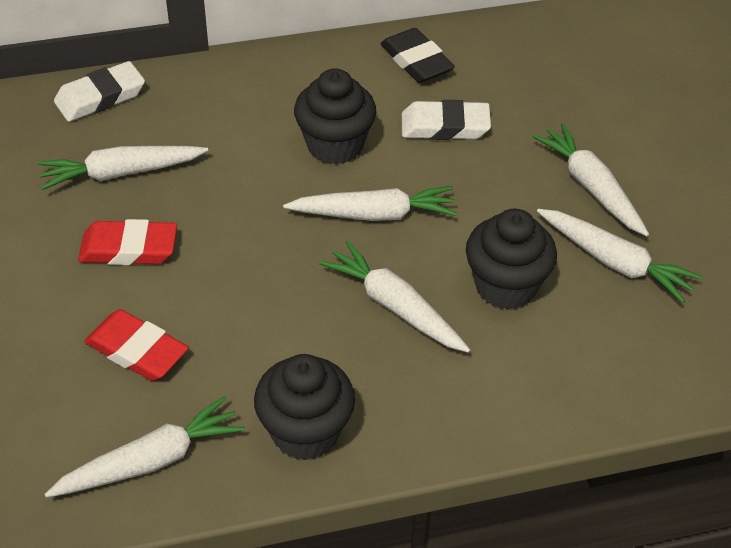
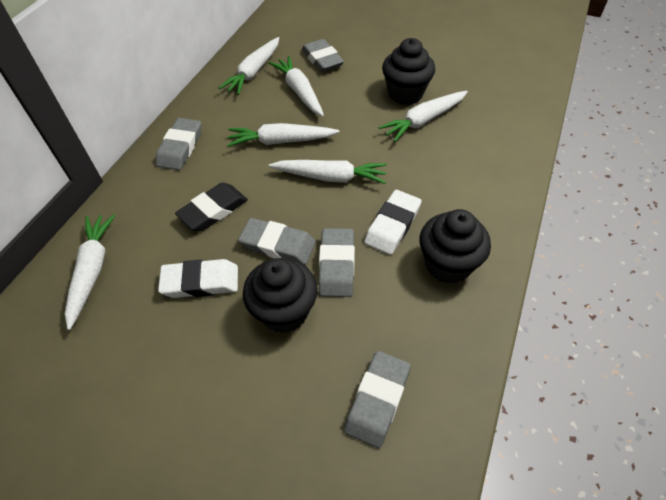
grey eraser: 0 -> 5
red eraser: 2 -> 0

